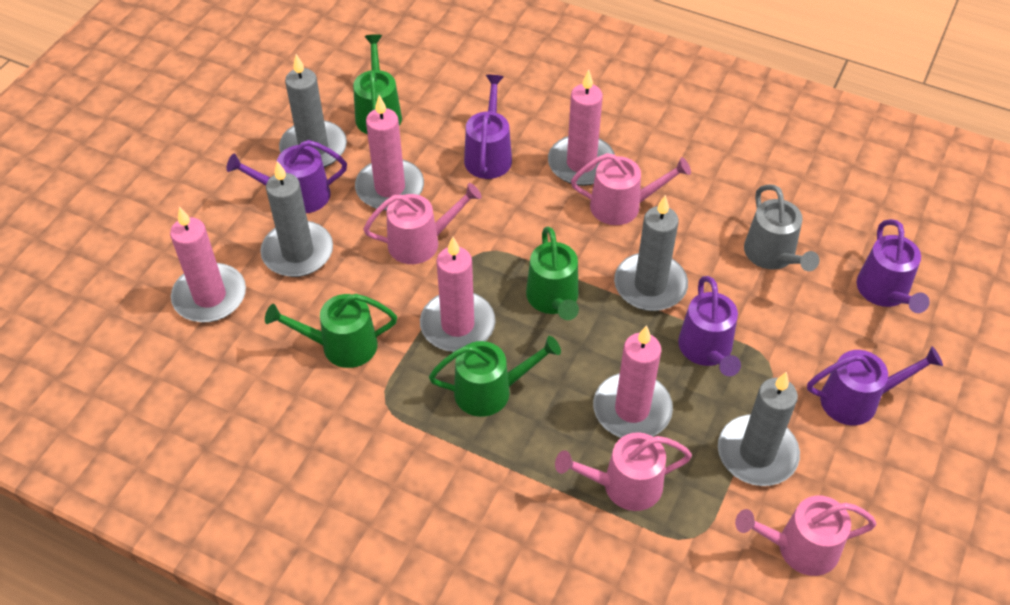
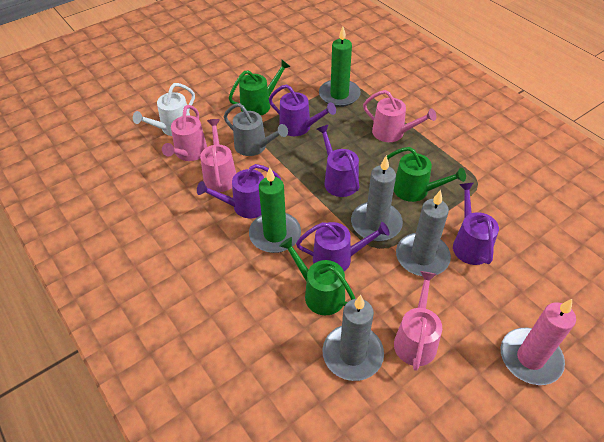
green candle: 0 -> 2
green watering can: 4 -> 3
grey candle: 4 -> 3
pink candle: 5 -> 1
white watering can: 0 -> 1

